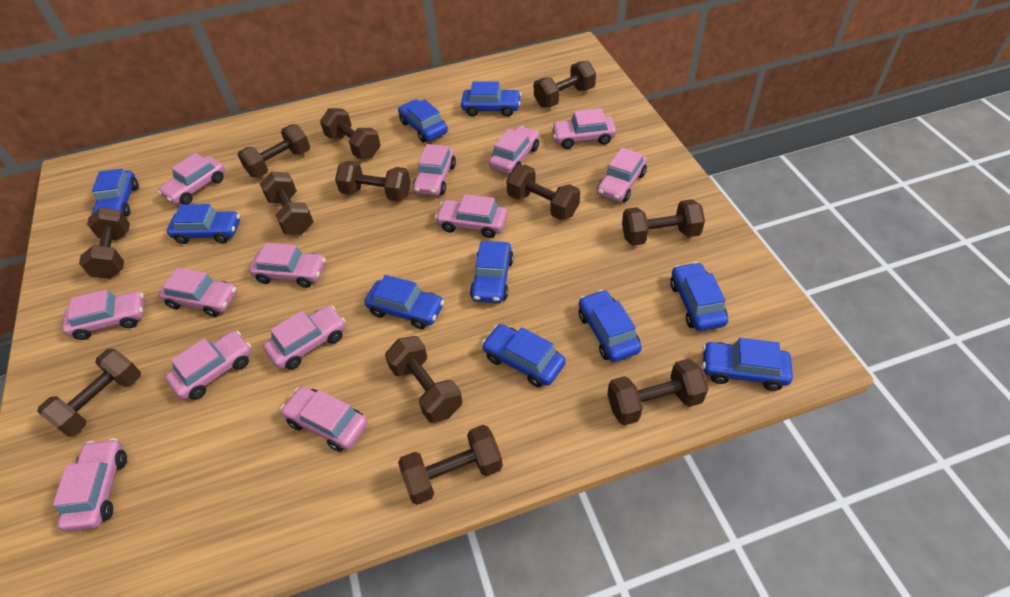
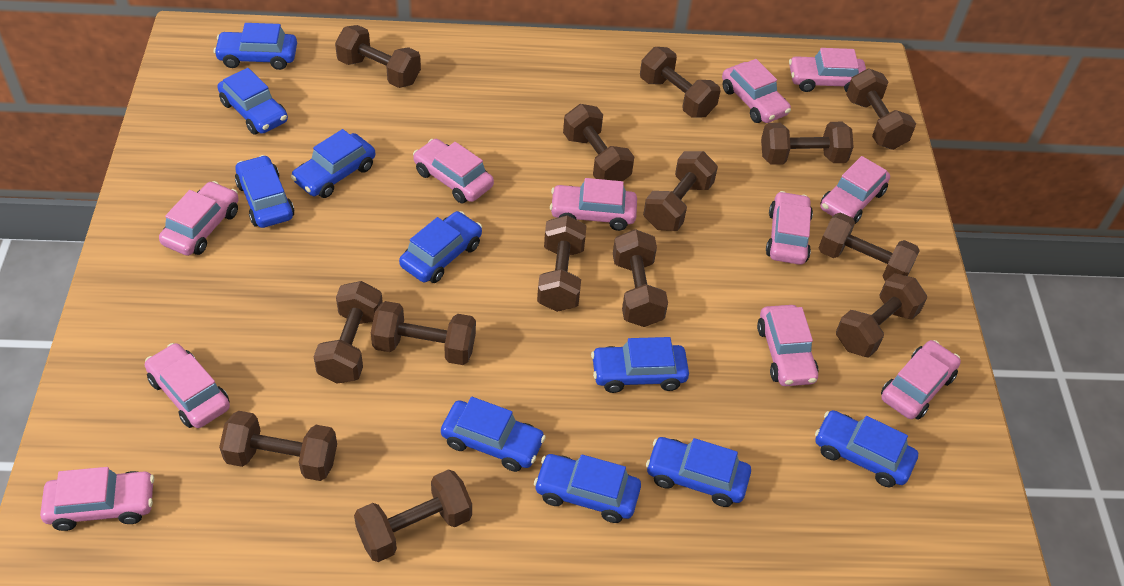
brown dumbbell: 12 -> 14
pink car: 13 -> 11

